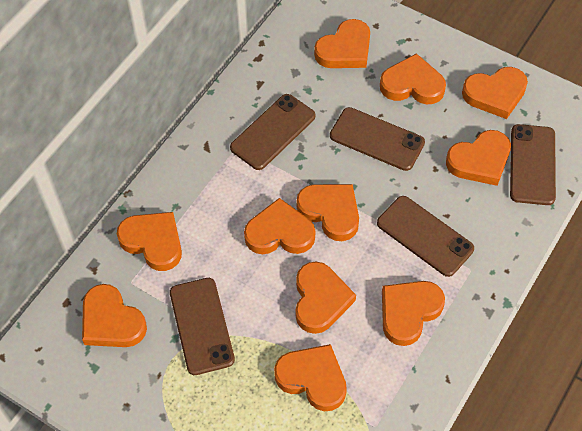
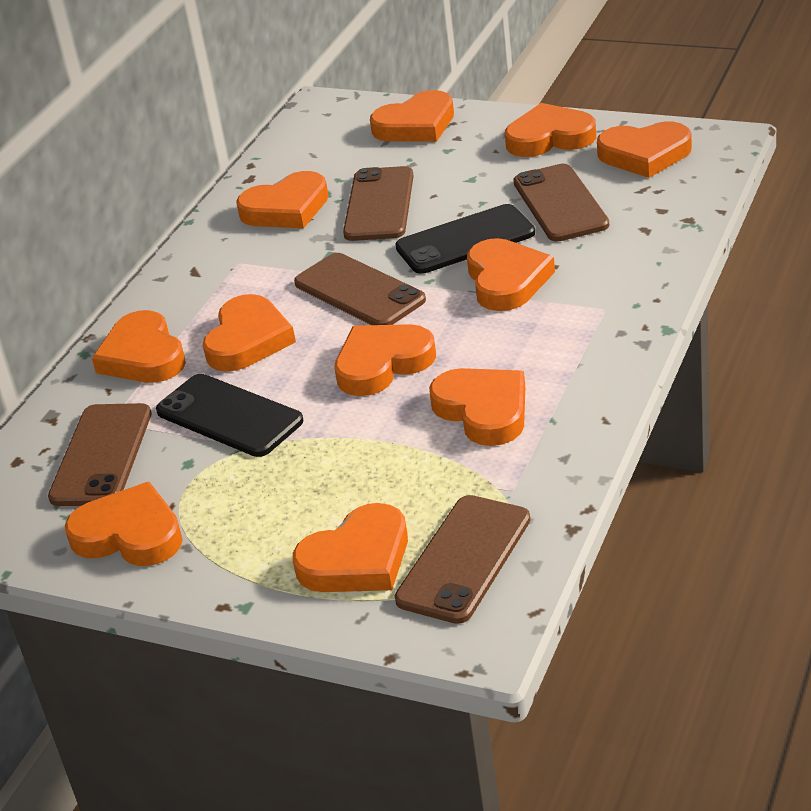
black phone: 0 -> 2

